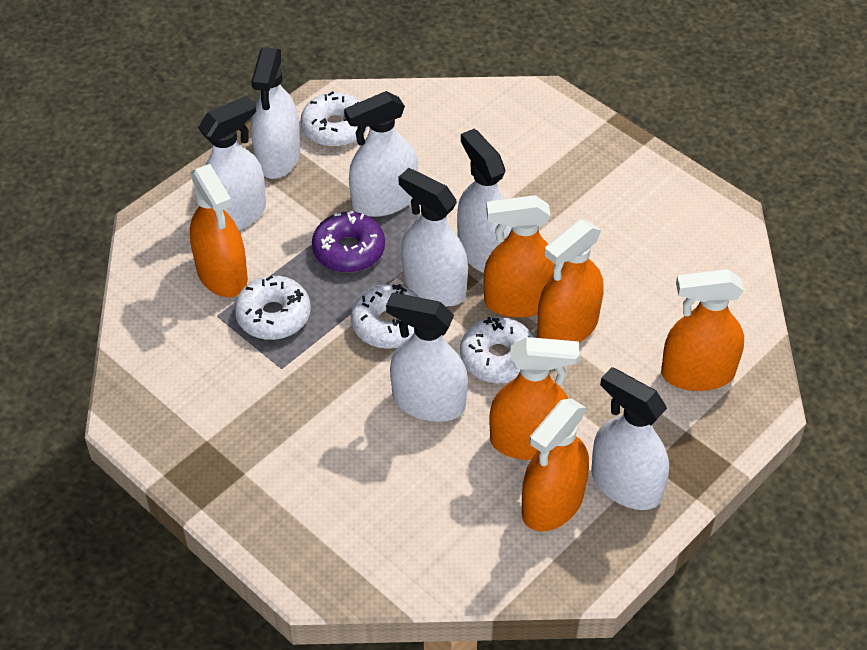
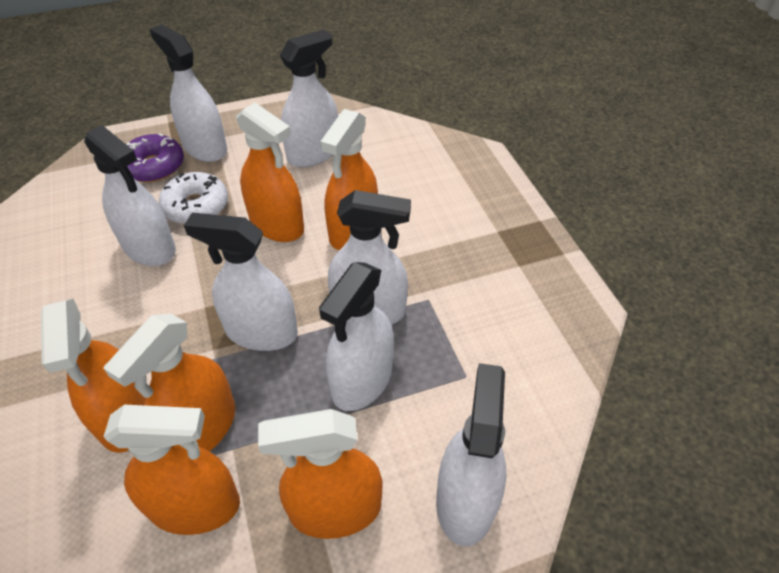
white donut: 4 -> 1

